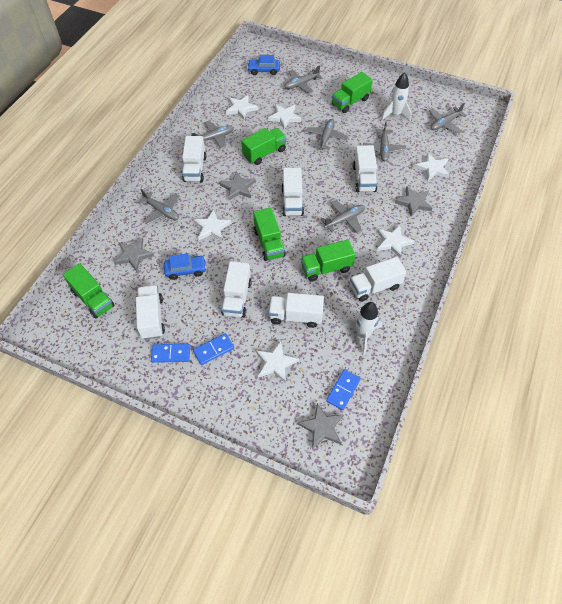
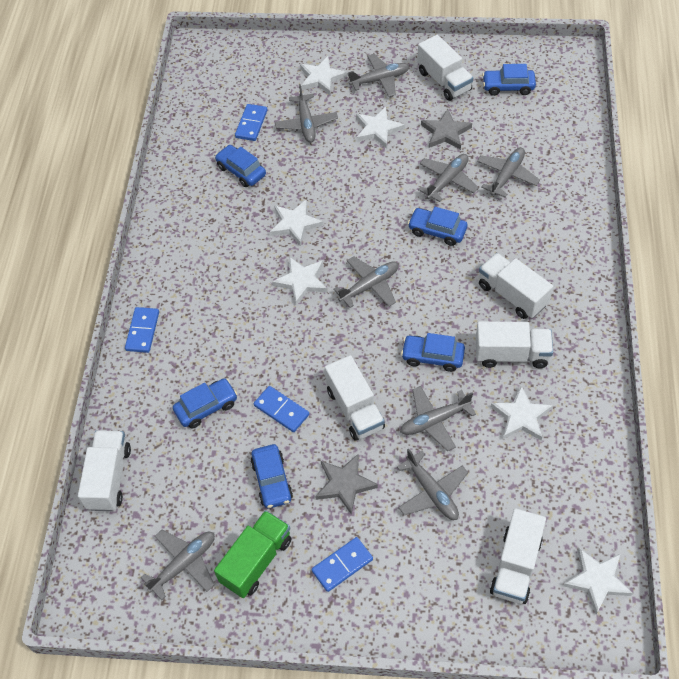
blue car: 2 -> 6
blue domino: 3 -> 4
green truck: 5 -> 1
grey plane: 7 -> 8
grey star: 4 -> 2
white rocket: 2 -> 0
white truck: 7 -> 6

